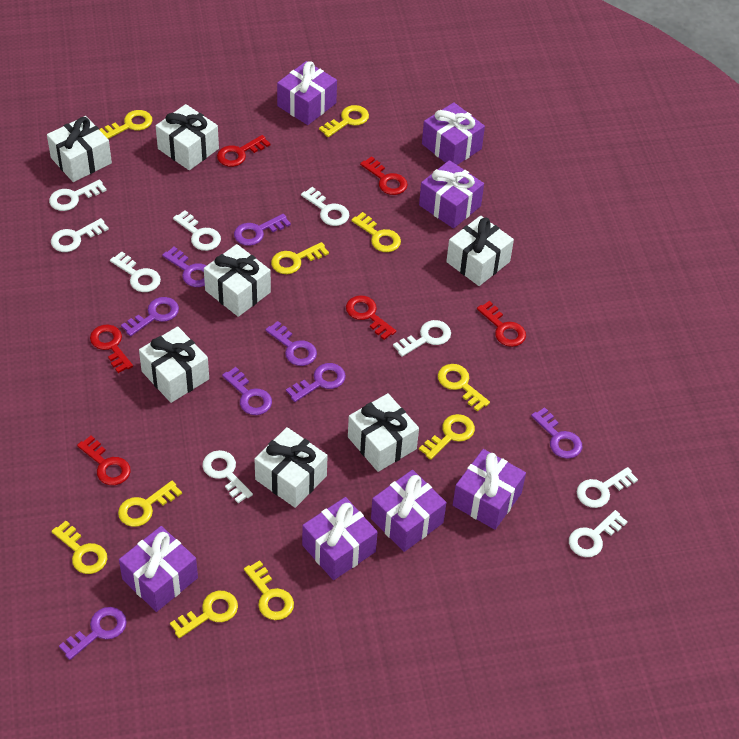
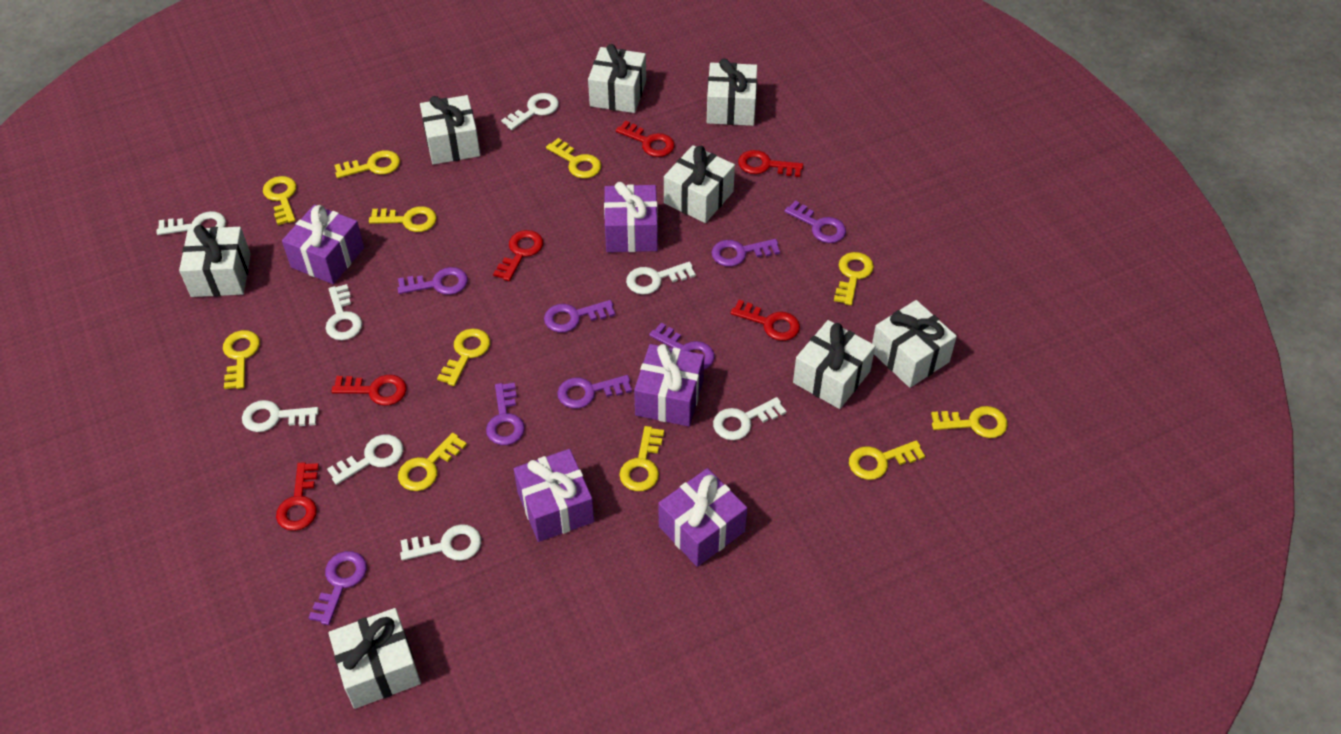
purple gift: 7 -> 5
white gift: 7 -> 8
white key: 9 -> 8
yellow key: 10 -> 11

